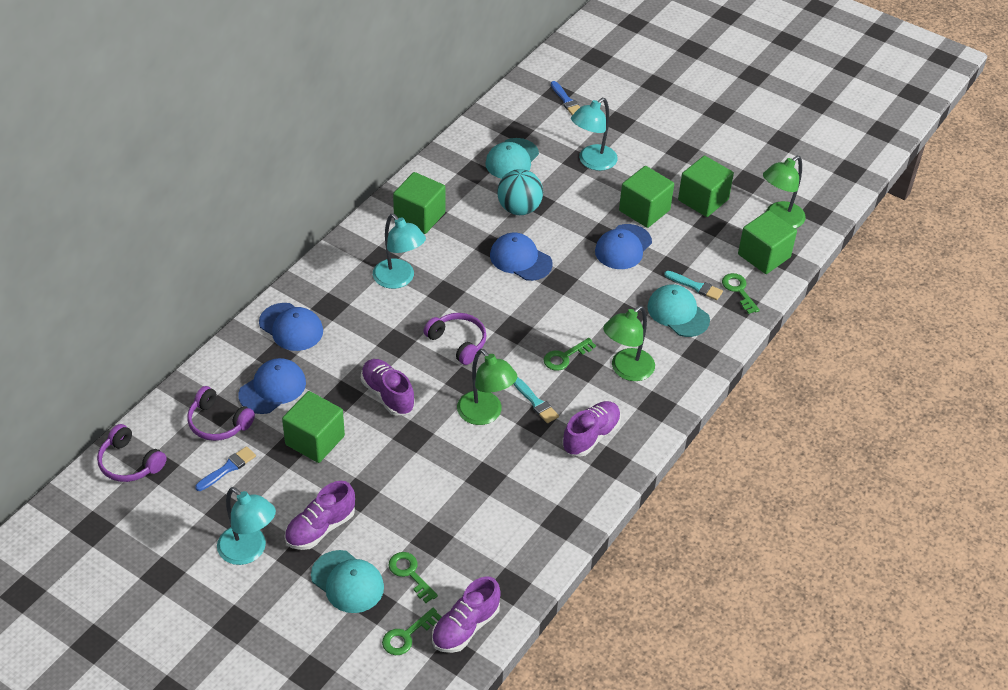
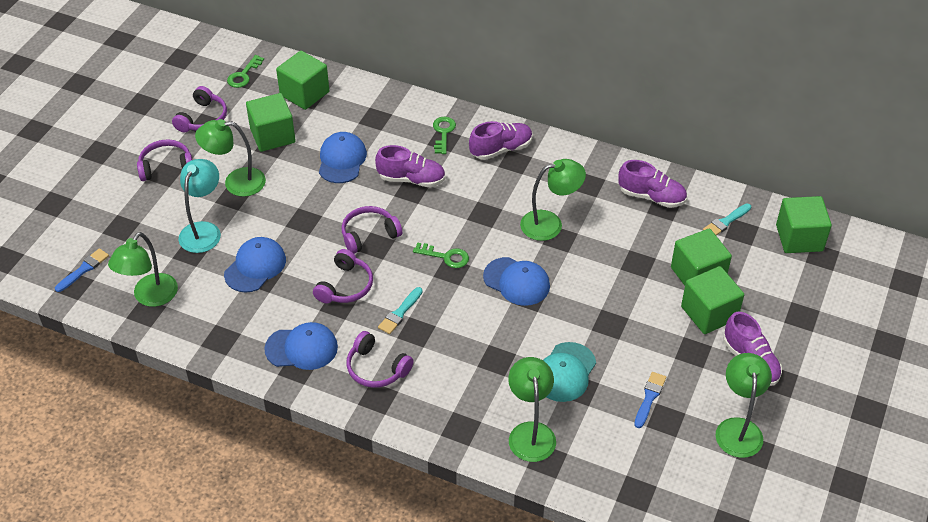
green key: 4 -> 3
green lamp: 3 -> 5
purple headphones: 3 -> 5
turquoise ball: 1 -> 0
turquoise cap: 3 -> 1
turquoise lamp: 3 -> 1

